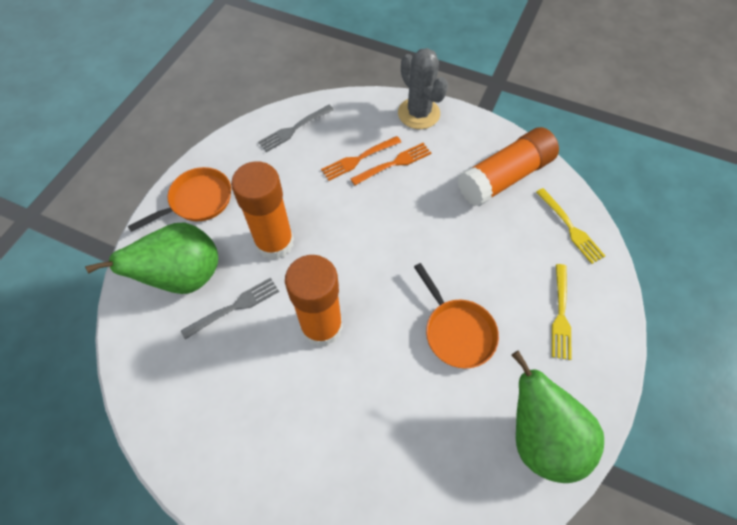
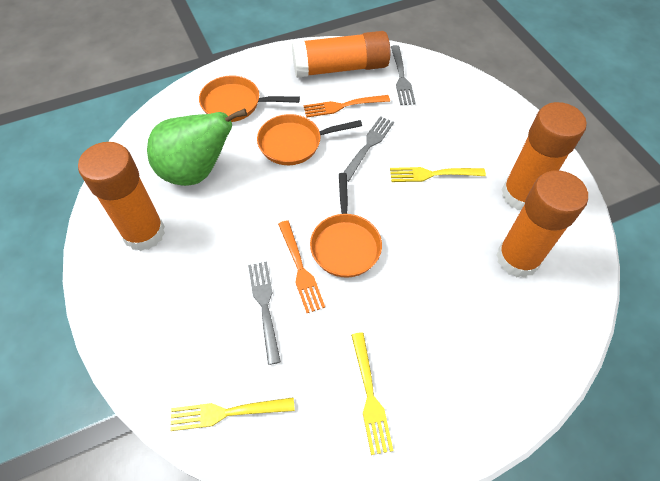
green pear: 2 -> 1
grey cactus: 1 -> 0
grey fork: 2 -> 3
orange glue stick: 3 -> 4
orange pan: 2 -> 3
yellow fork: 2 -> 3

